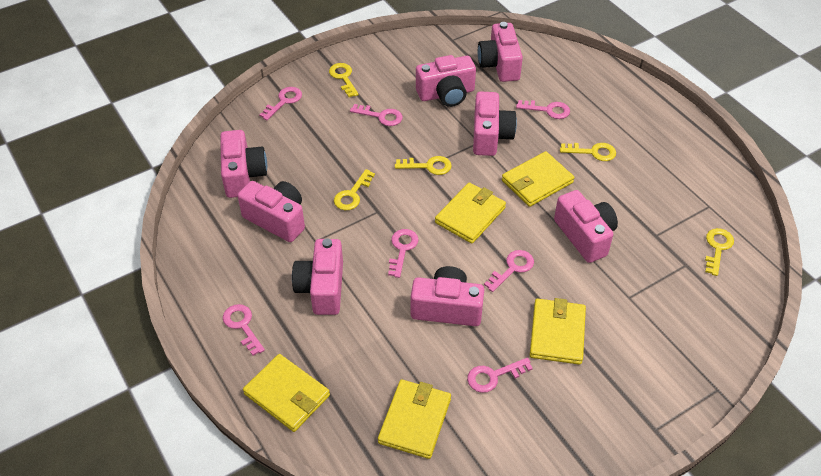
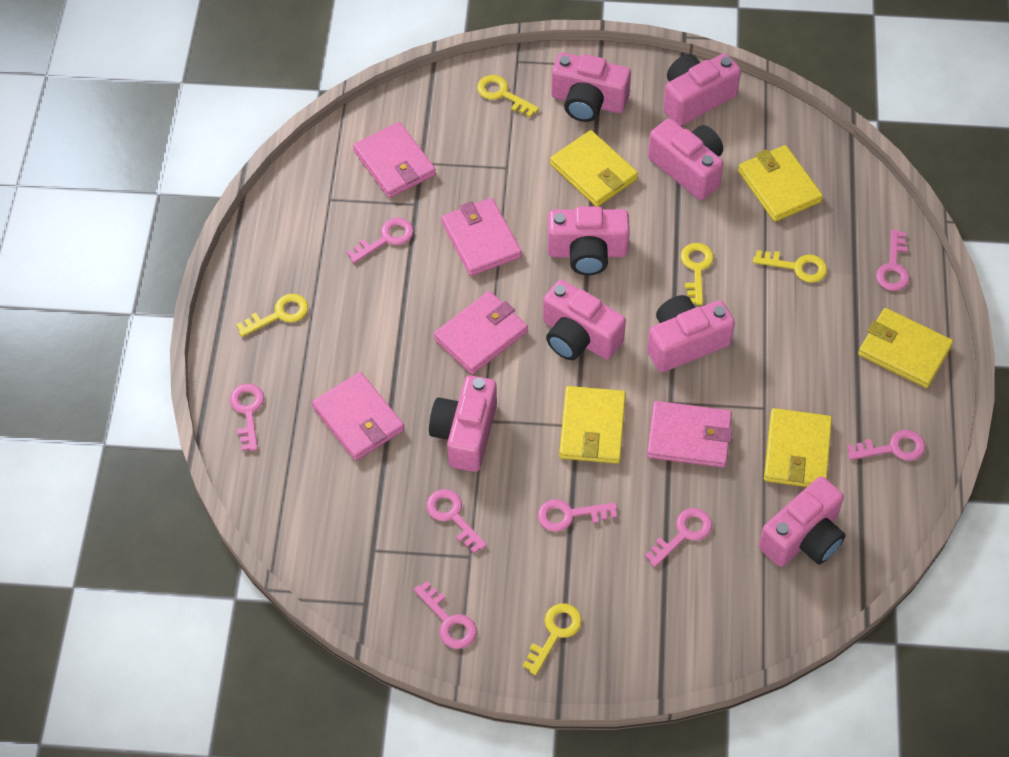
pink key: 7 -> 8
pink wallet: 0 -> 5

